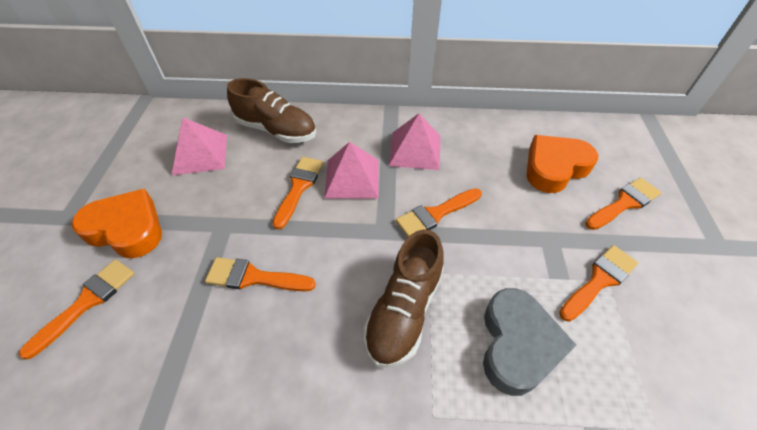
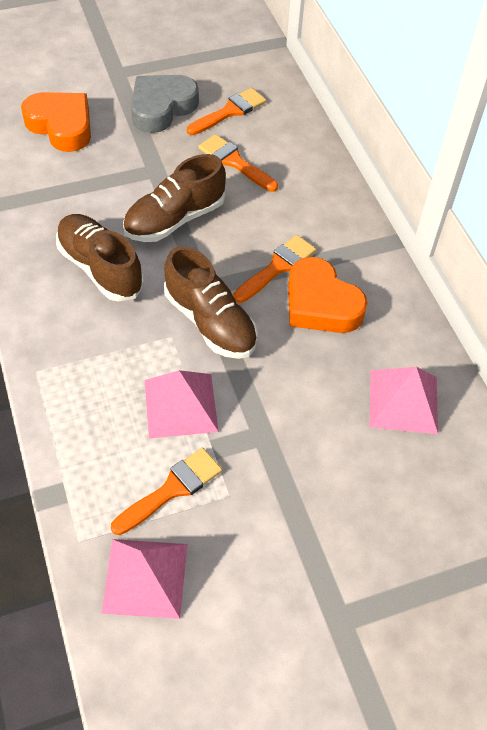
brown shoe: 2 -> 3
orange brush: 6 -> 4

